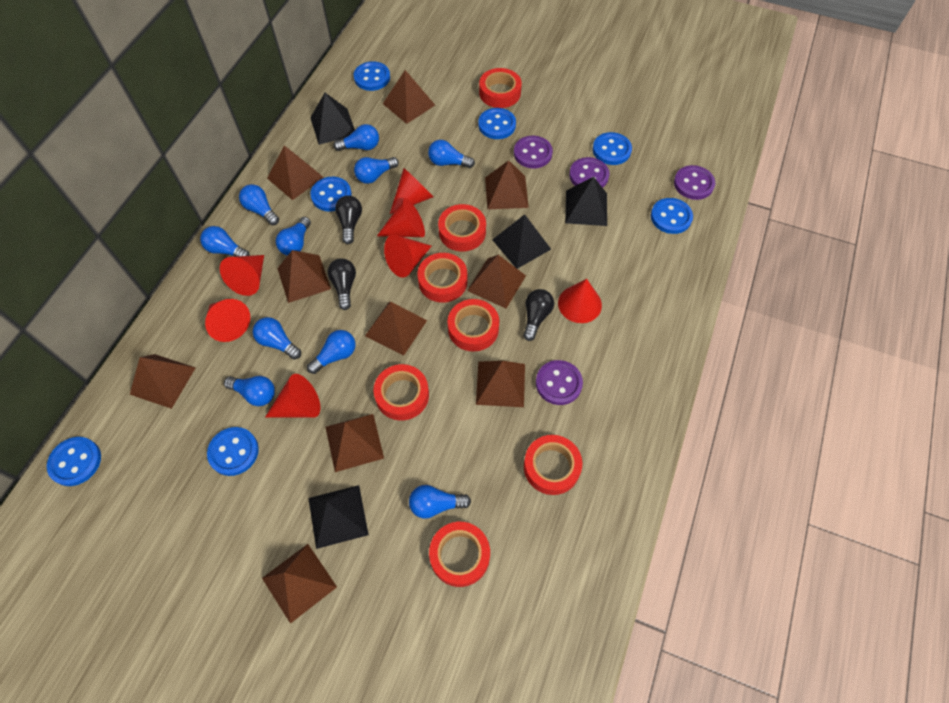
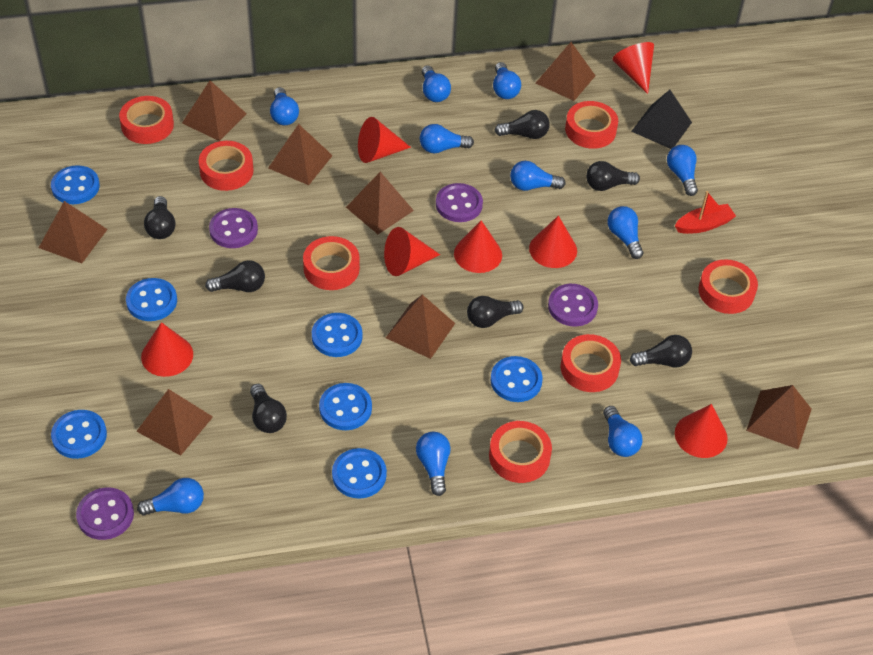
black light bulb: 3 -> 7
black pyramid: 4 -> 1
brown pyramid: 10 -> 8
red boat: 0 -> 1

